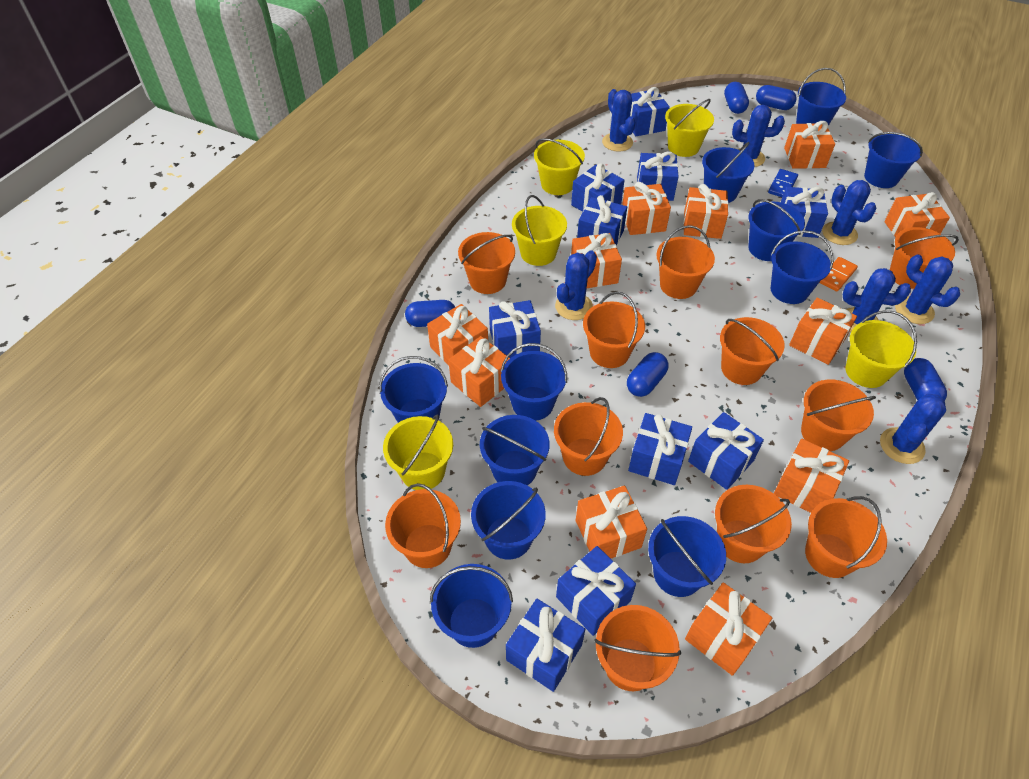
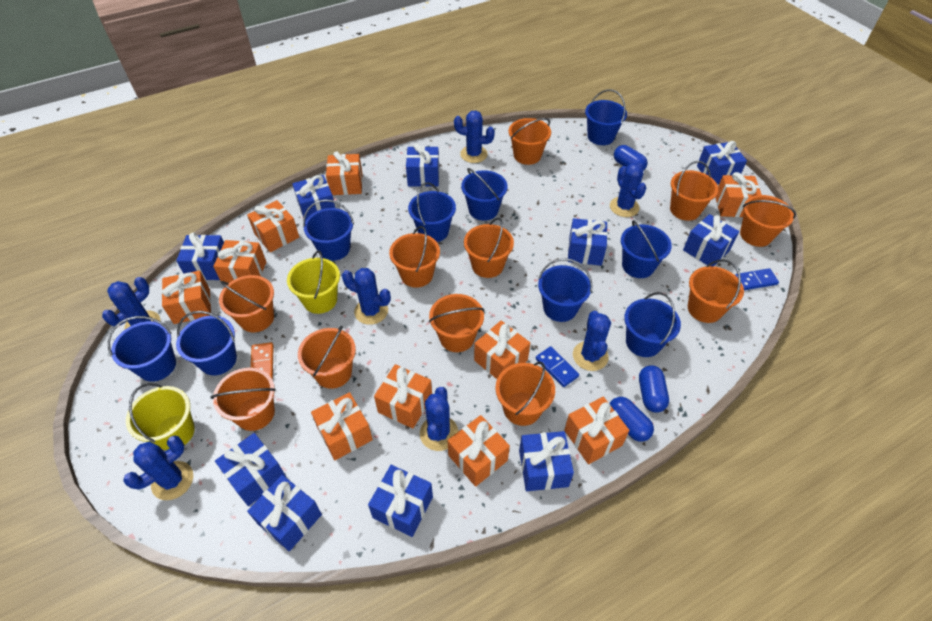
blue bucket: 11 -> 9
blue capsule: 5 -> 3
blue domino: 1 -> 2
orange gift: 11 -> 10
yellow bucket: 5 -> 2

